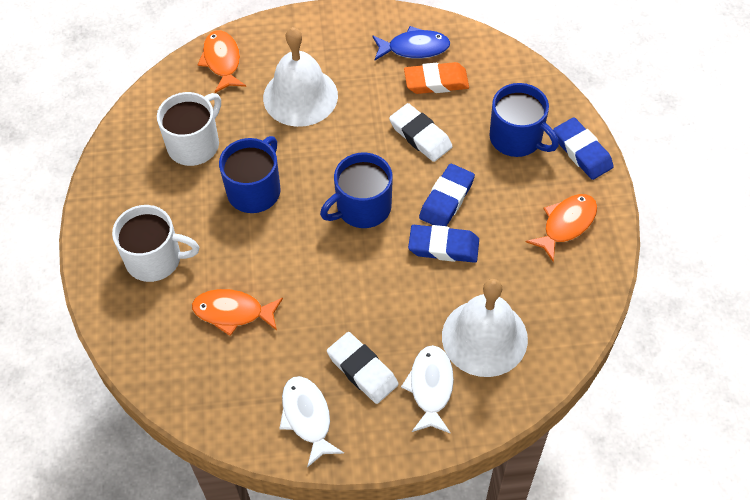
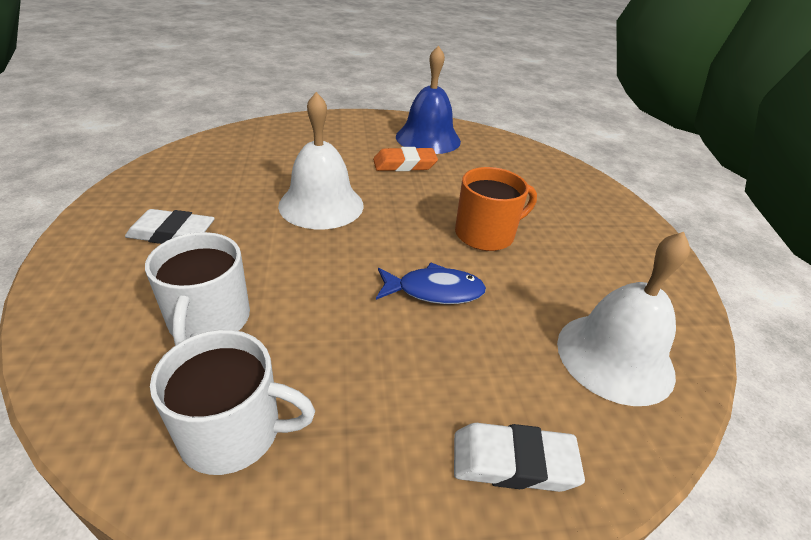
blue bell: 0 -> 1
blue eraser: 3 -> 0
blue mug: 3 -> 0
orange fish: 3 -> 0
orange mug: 0 -> 1
white fish: 2 -> 0

